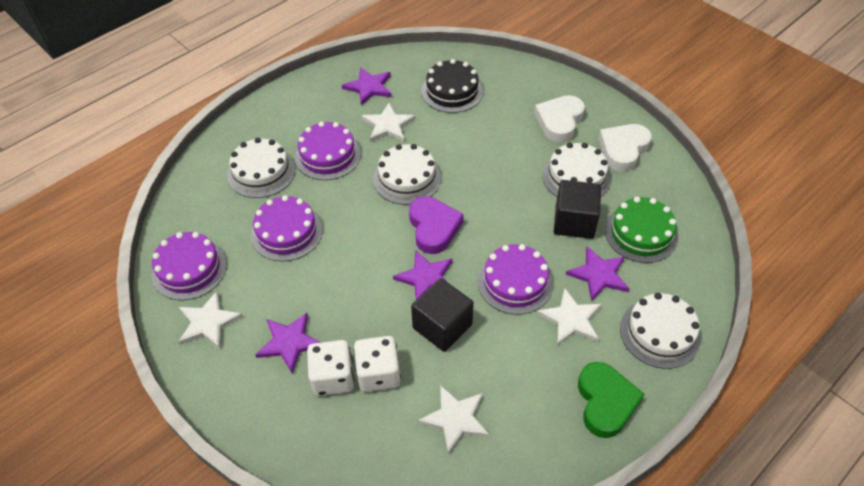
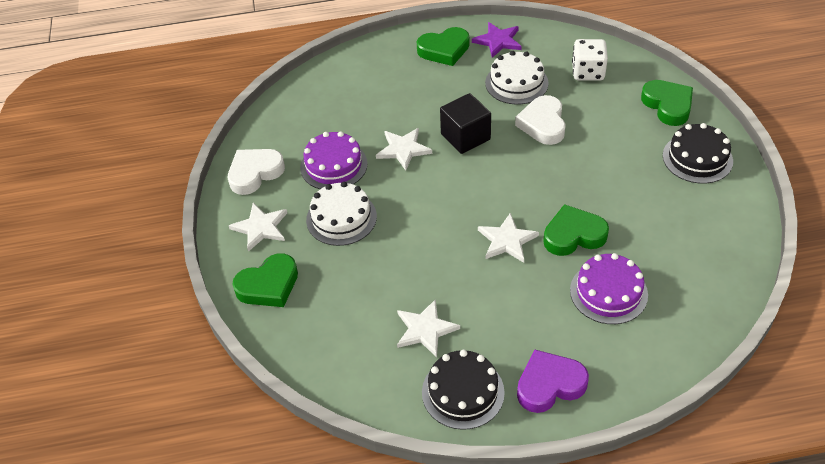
black cake: 1 -> 2
black cube: 2 -> 1
green cake: 1 -> 0
green heart: 1 -> 4
purple cake: 4 -> 2
purple star: 4 -> 1
white cake: 4 -> 2
white dice: 2 -> 1

